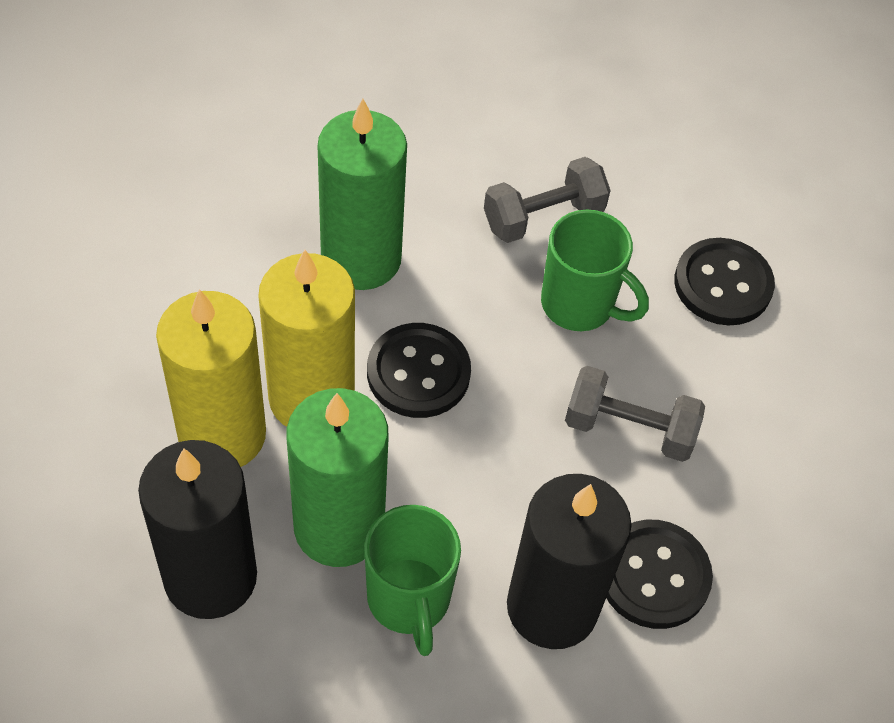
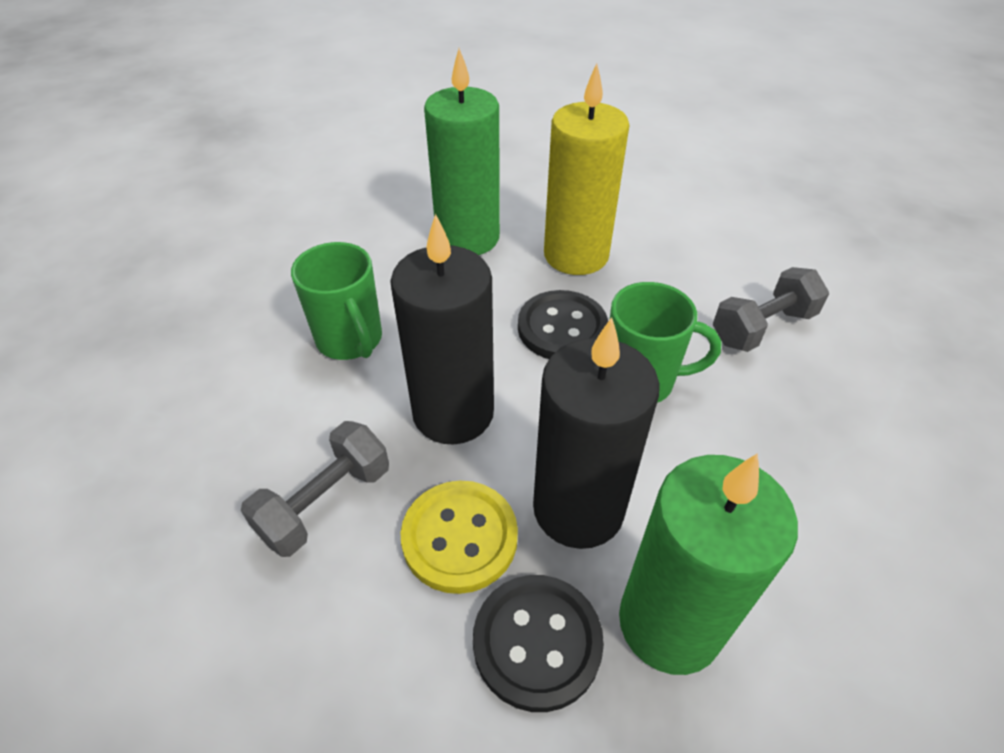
black button: 3 -> 2
yellow button: 0 -> 1
yellow candle: 2 -> 1

